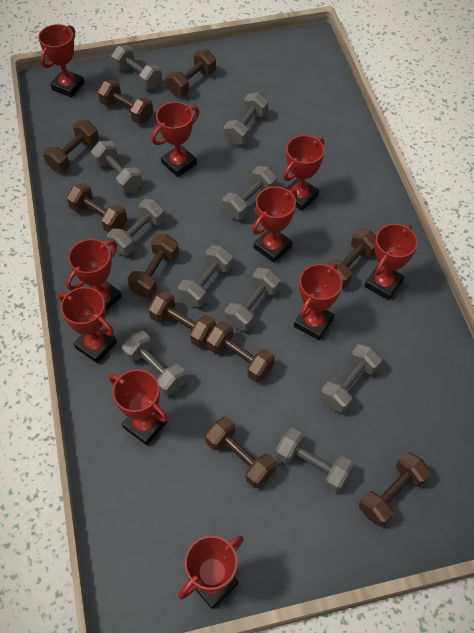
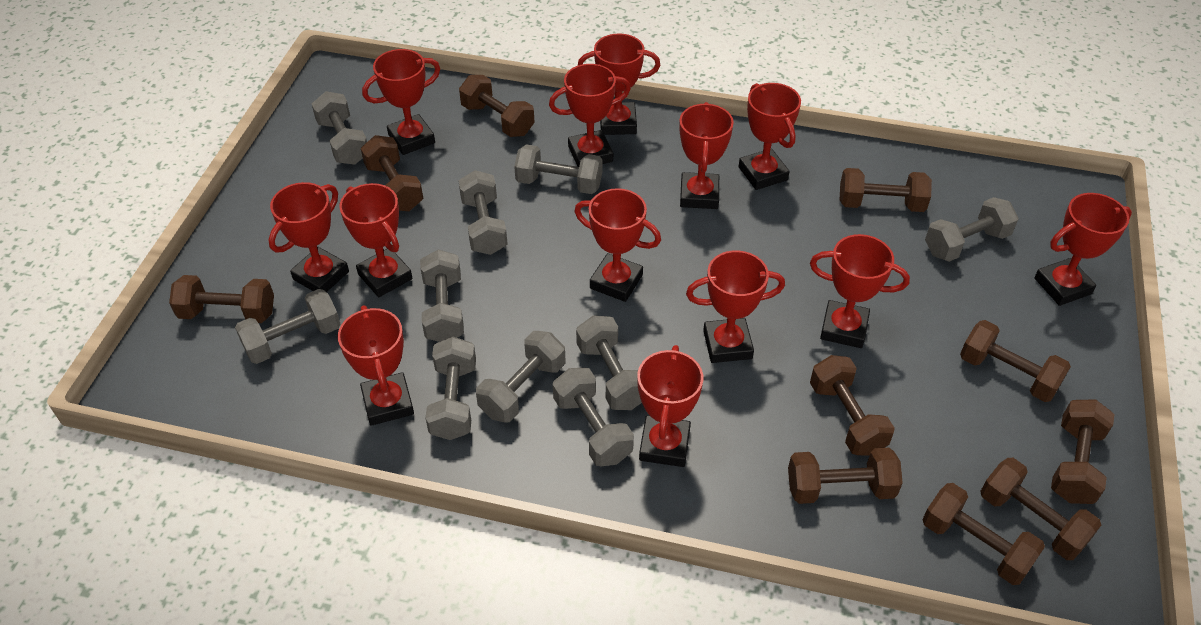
red trophy: 10 -> 13

